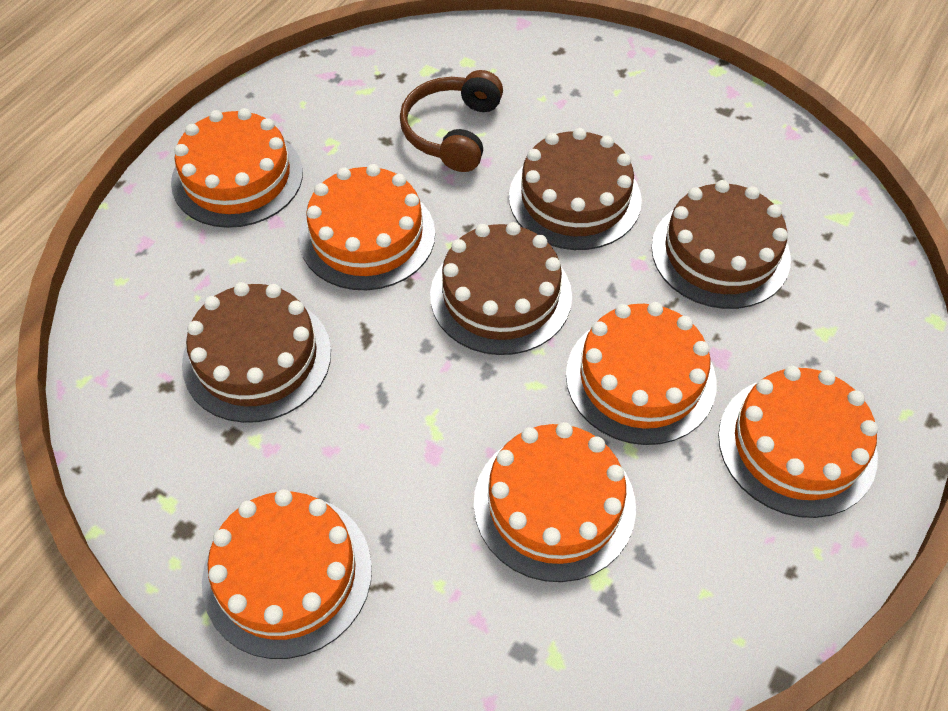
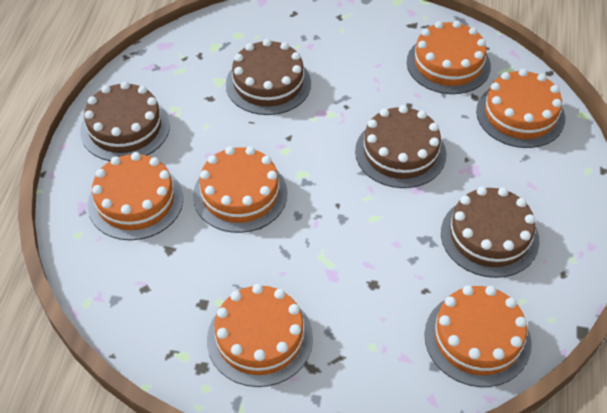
brown headphones: 1 -> 0

